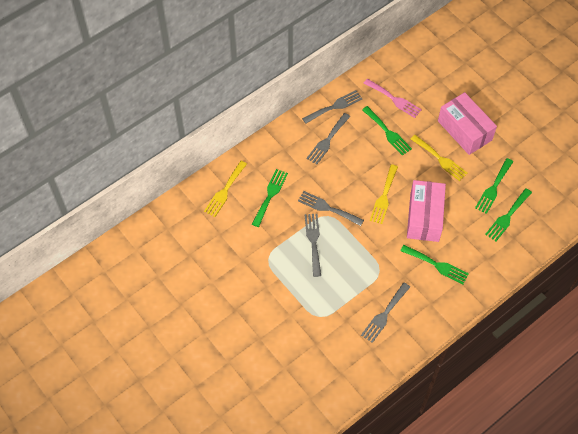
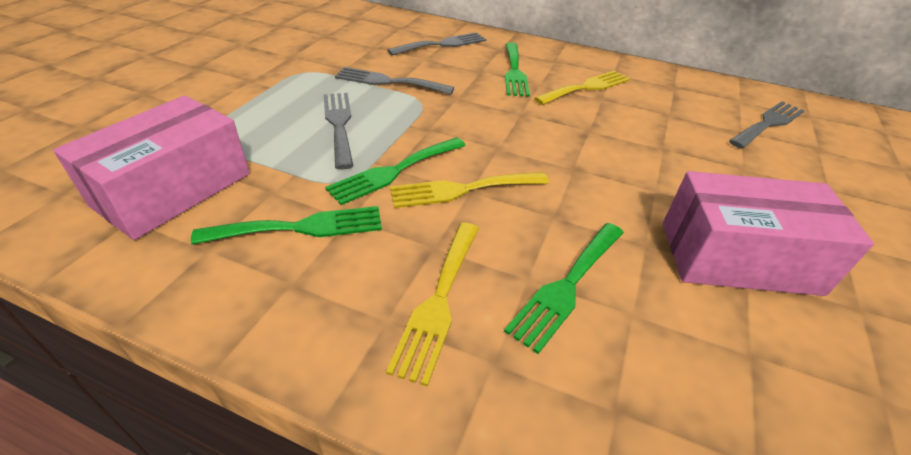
green fork: 5 -> 4
grey fork: 5 -> 4
pink fork: 1 -> 0

